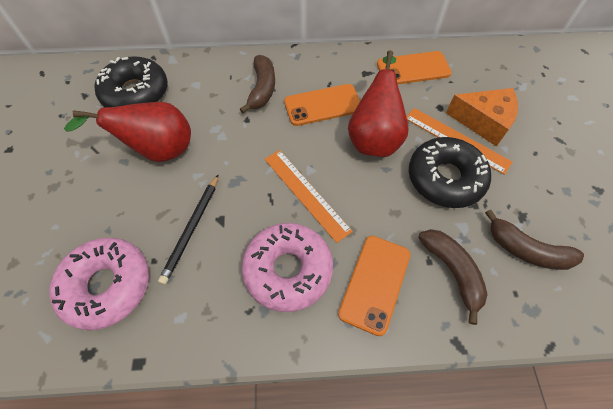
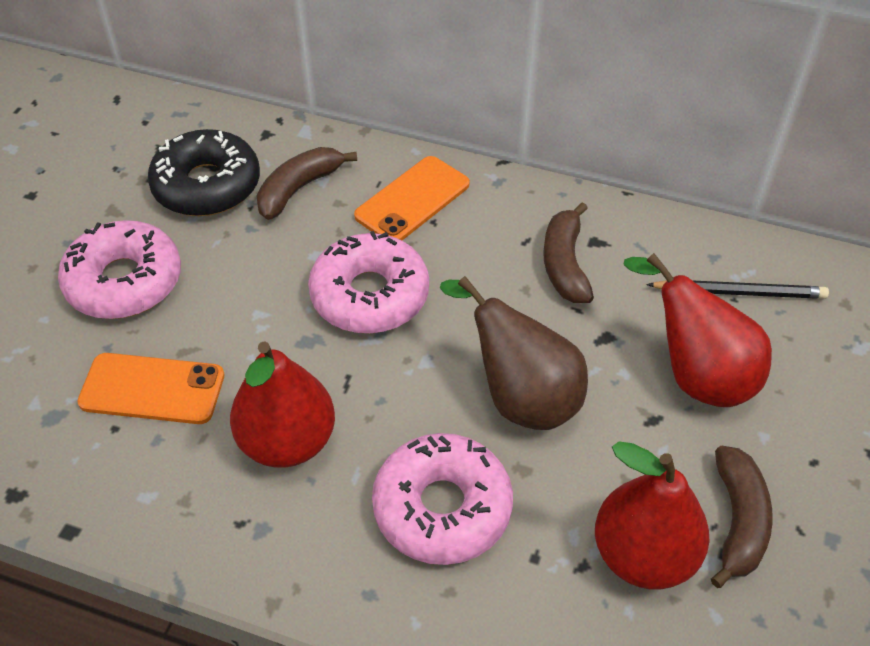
black donut: 2 -> 1
brown pear: 0 -> 1
orange cheese: 1 -> 0
orange phone: 3 -> 2
orange ruler: 2 -> 0
pink donut: 2 -> 3
red pear: 2 -> 3

